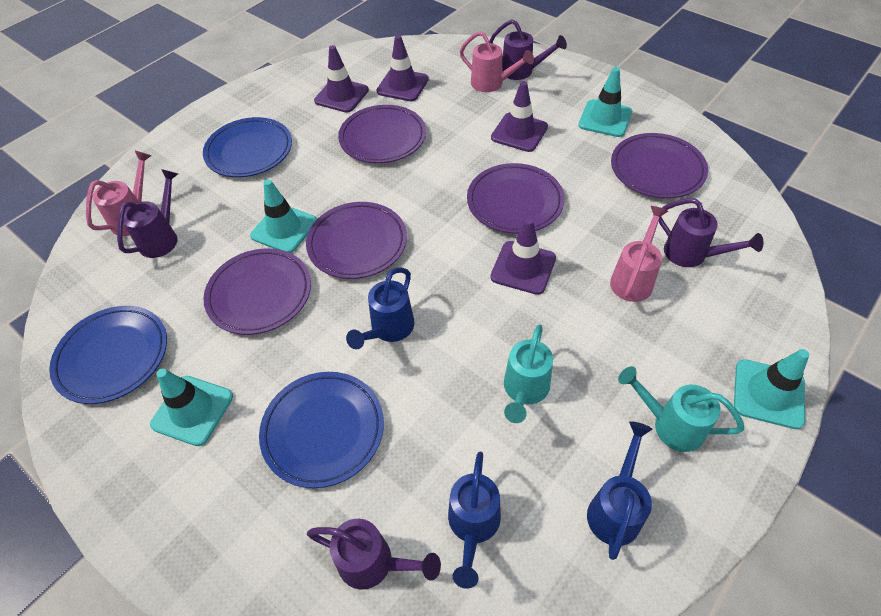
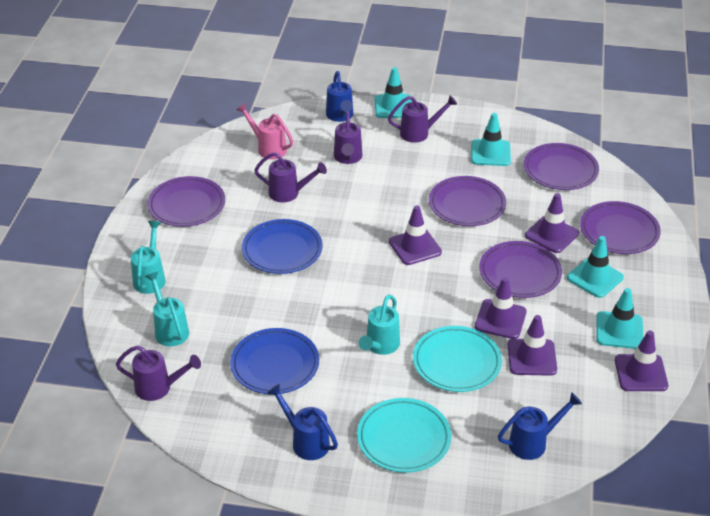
blue plate: 3 -> 2
pink watering can: 3 -> 1
purple traffic cone: 4 -> 5
turquoise plate: 0 -> 2
turquoise watering can: 2 -> 3

